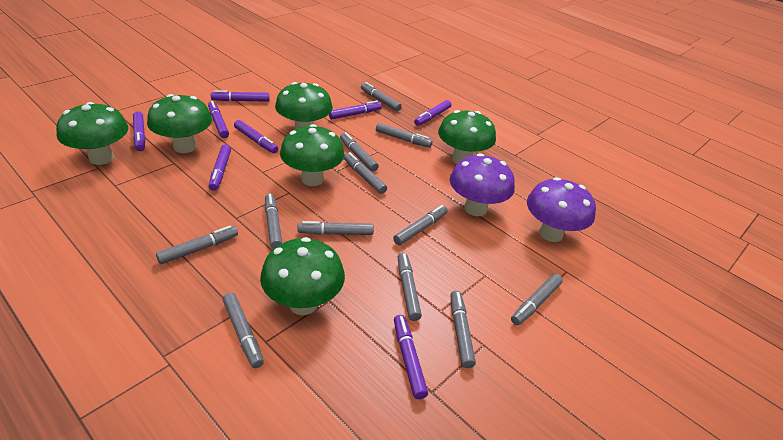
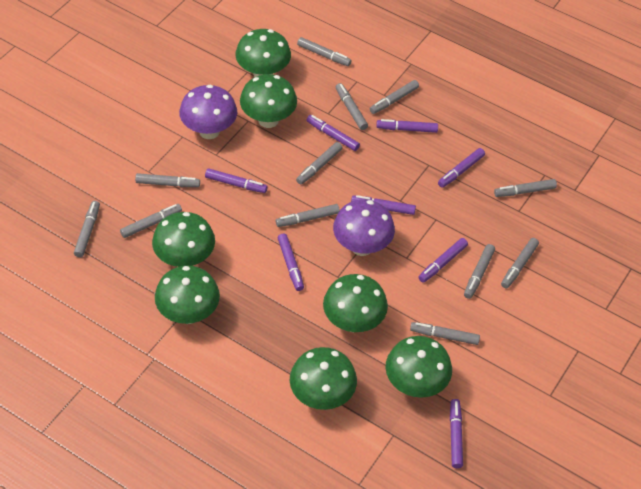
green mushroom: 6 -> 7

